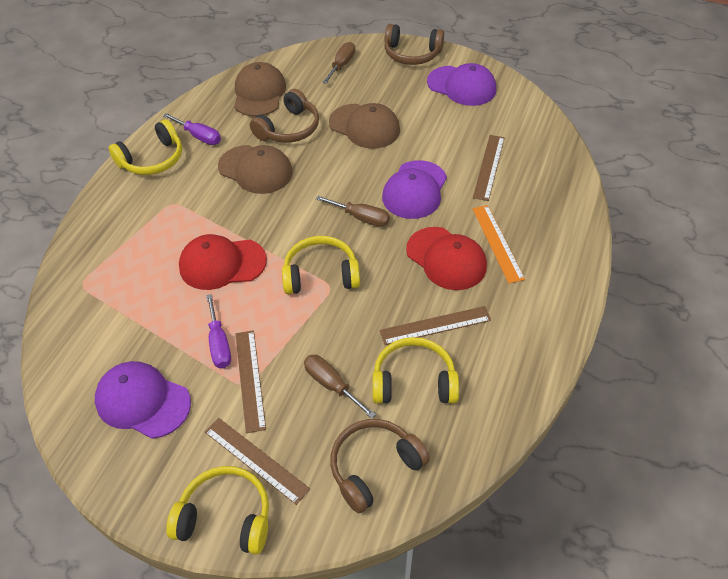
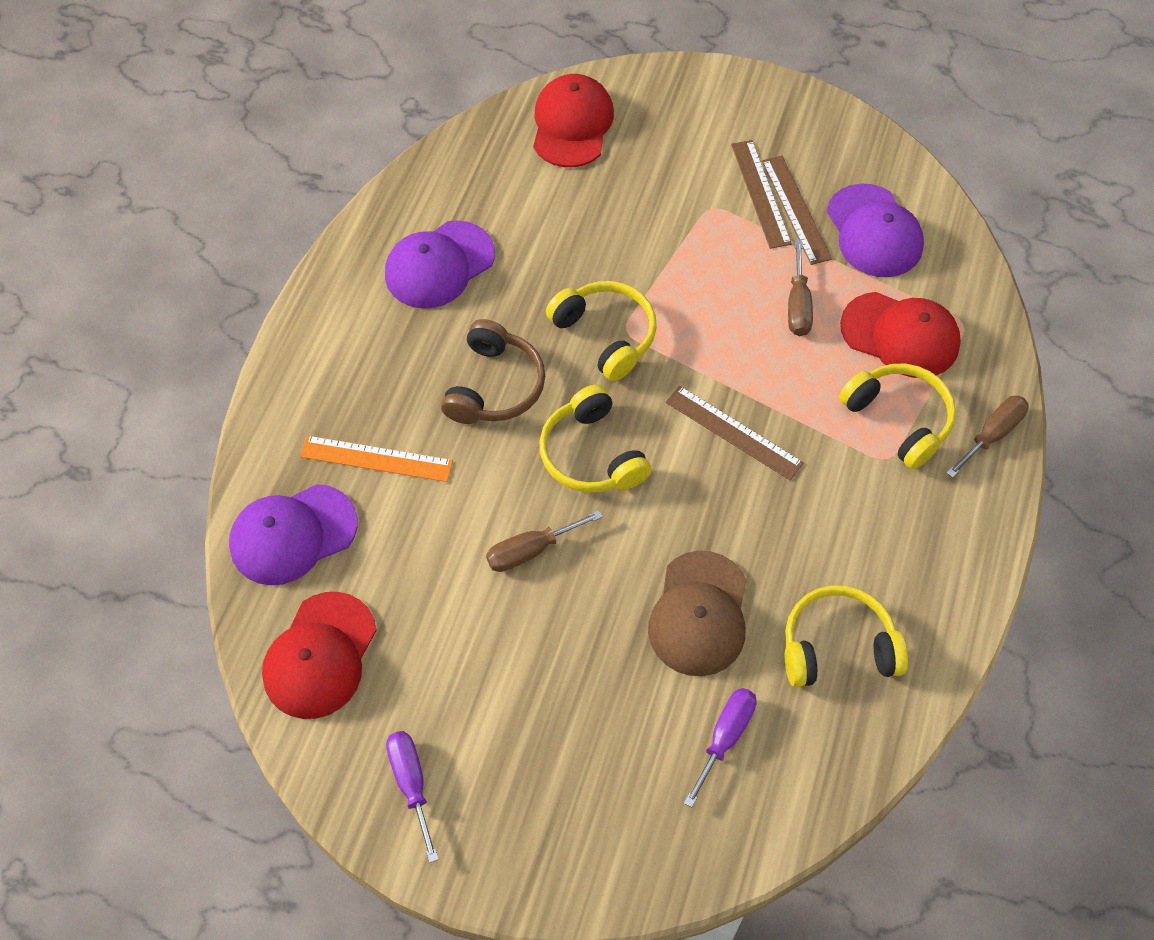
brown cap: 3 -> 1
brown headphones: 3 -> 1
brown ruler: 4 -> 3
red cap: 2 -> 3

